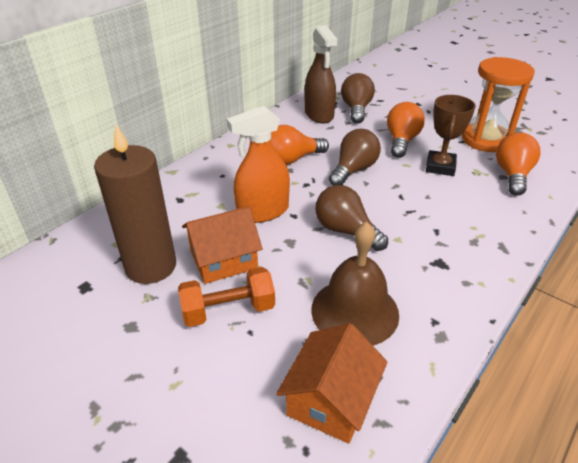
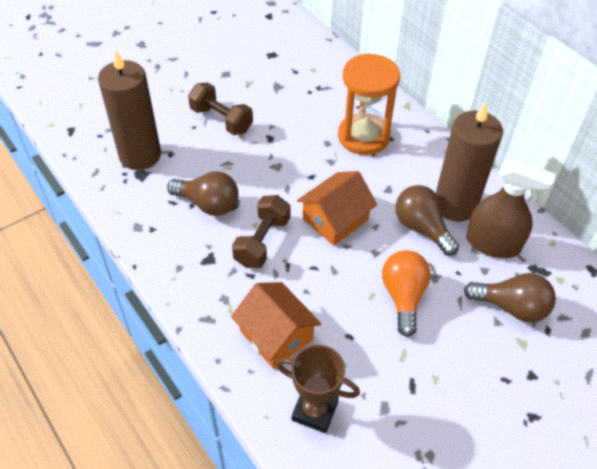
brown bell: 1 -> 0
brown candle: 1 -> 2
brown dumbbell: 0 -> 2
orange dumbbell: 1 -> 0
orange light bulb: 3 -> 1
orange spray bottle: 1 -> 0

